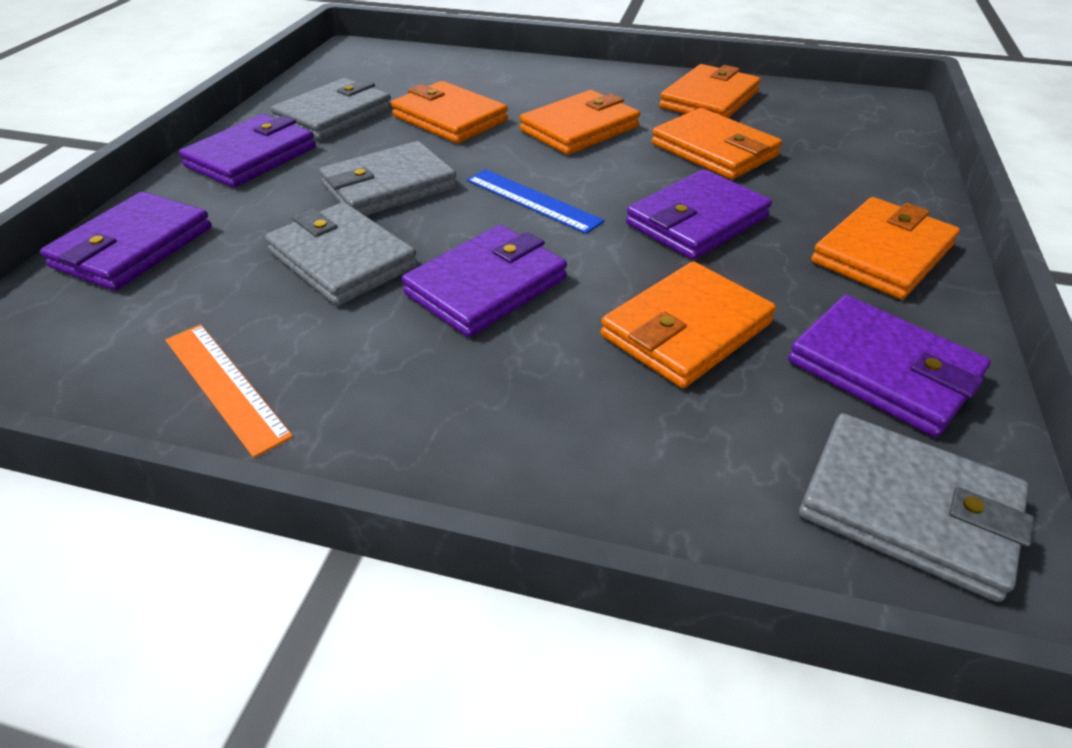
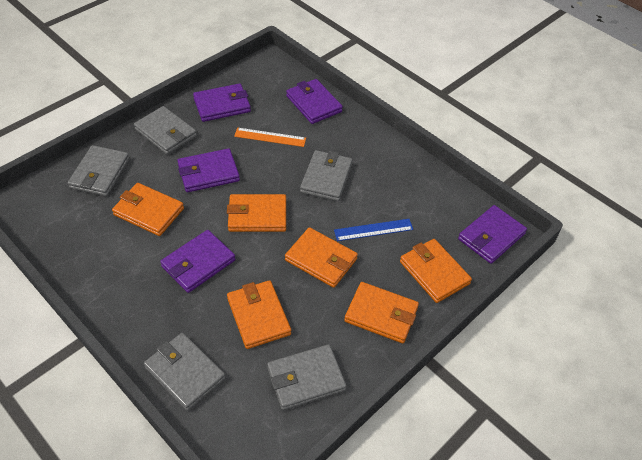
grey wallet: 4 -> 5

